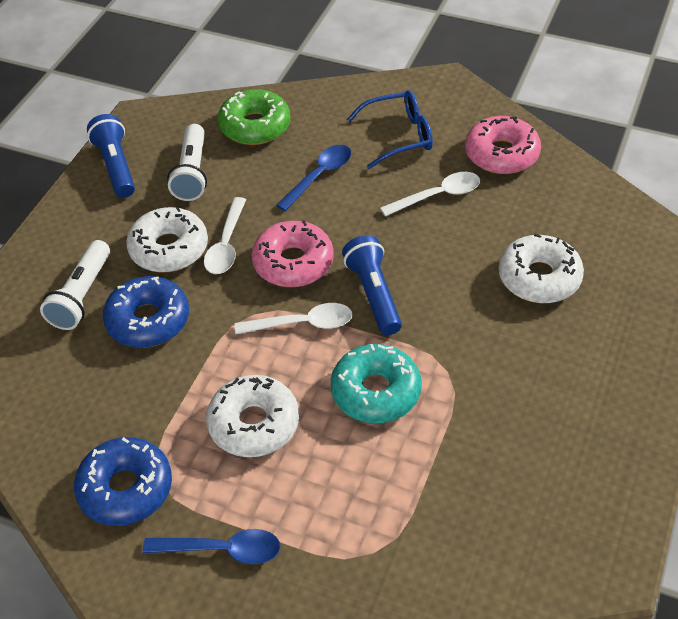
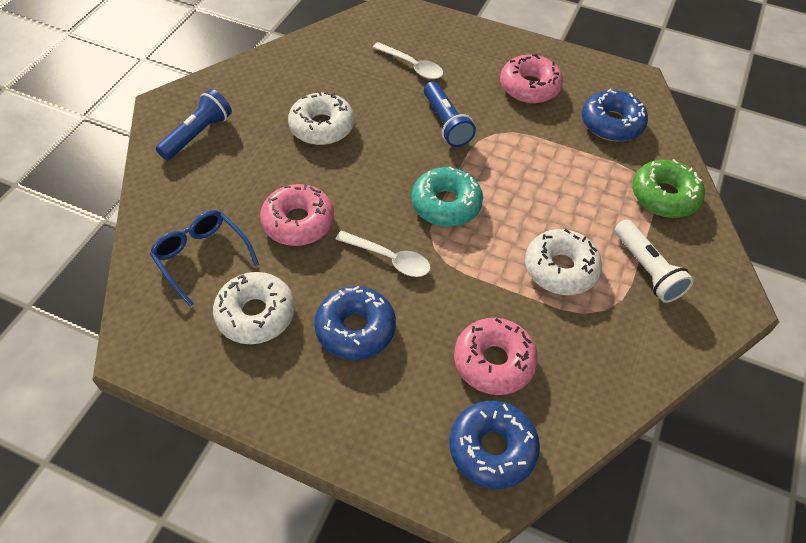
blue donut: 2 -> 3
blue spoon: 2 -> 0
pink donut: 2 -> 3
white flashlight: 2 -> 1
white spoon: 3 -> 2

